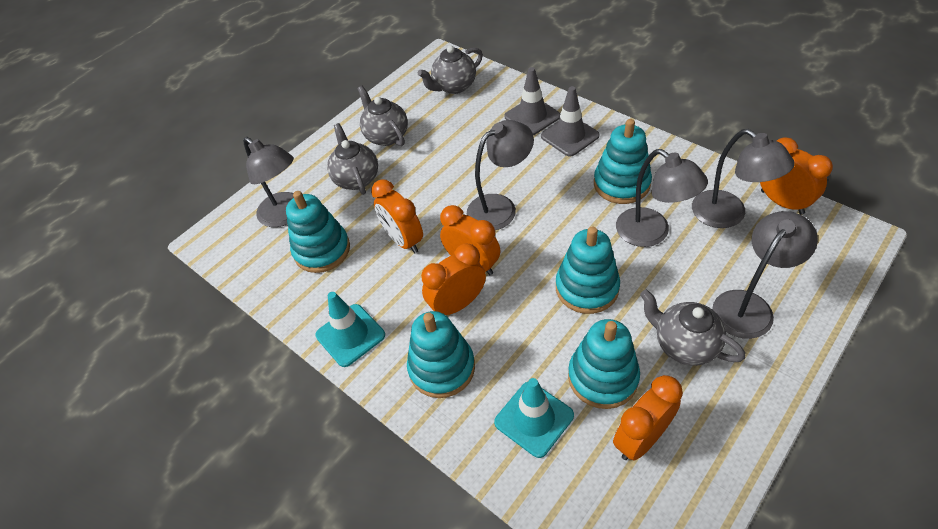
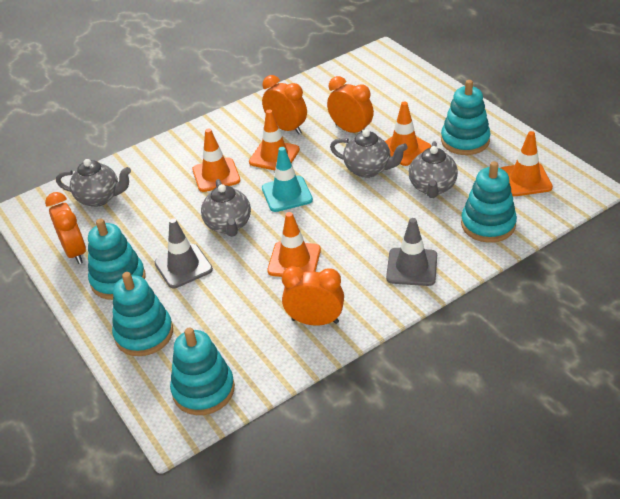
grey lamp: 5 -> 0
orange clock: 5 -> 4
orange traffic cone: 0 -> 5
turquoise traffic cone: 2 -> 1

